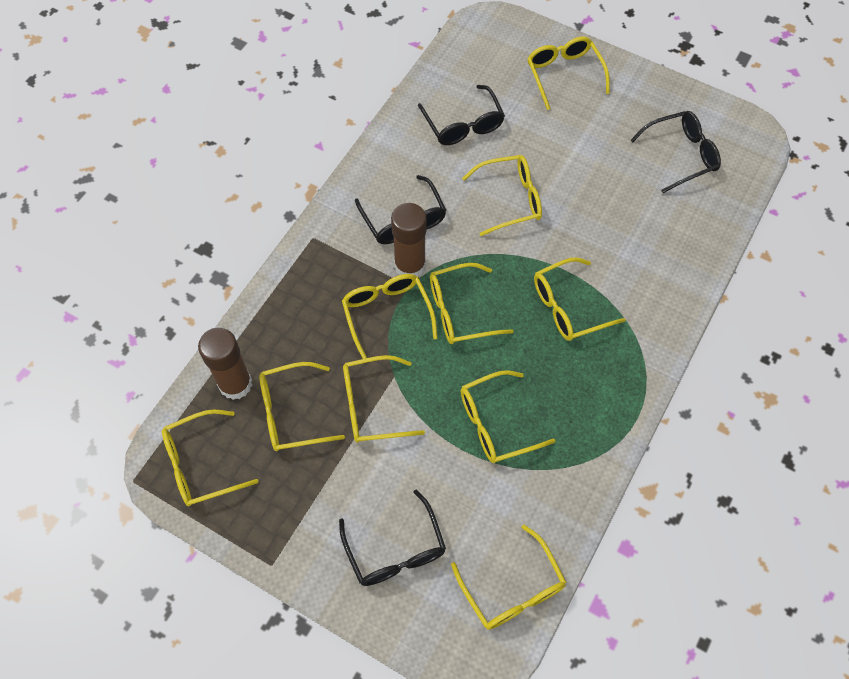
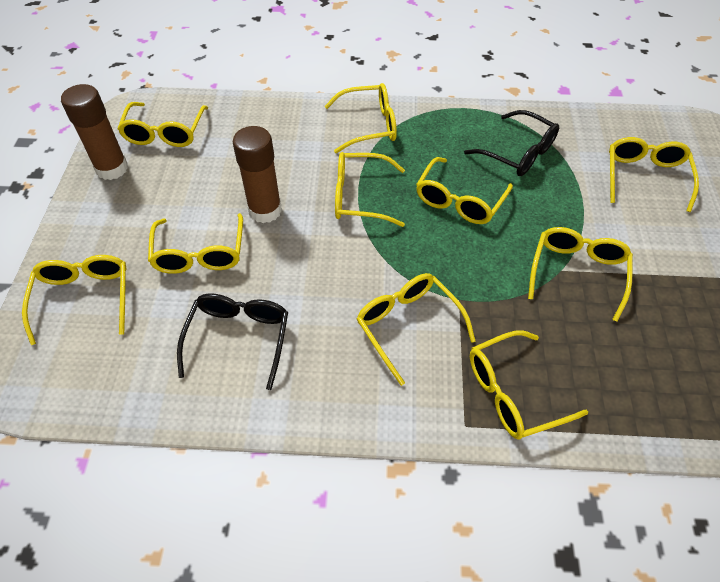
black glasses: 4 -> 2

